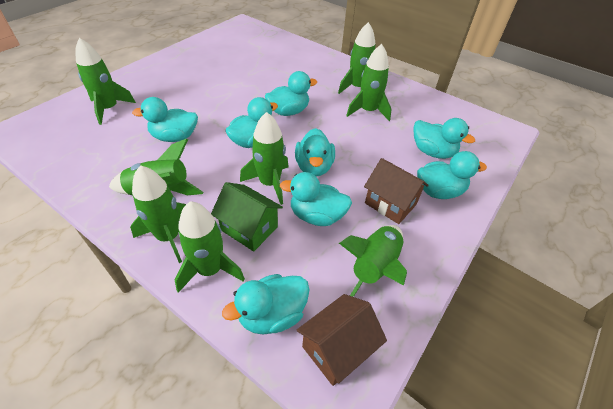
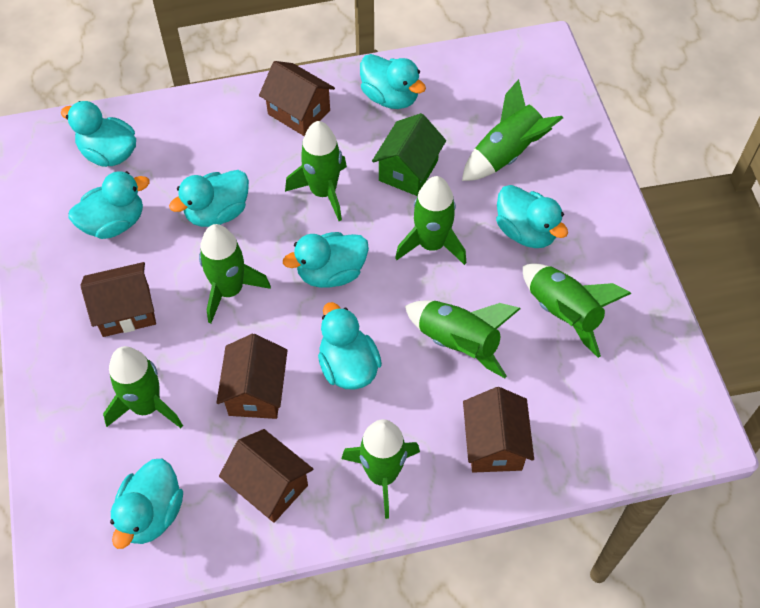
brown house: 2 -> 5

